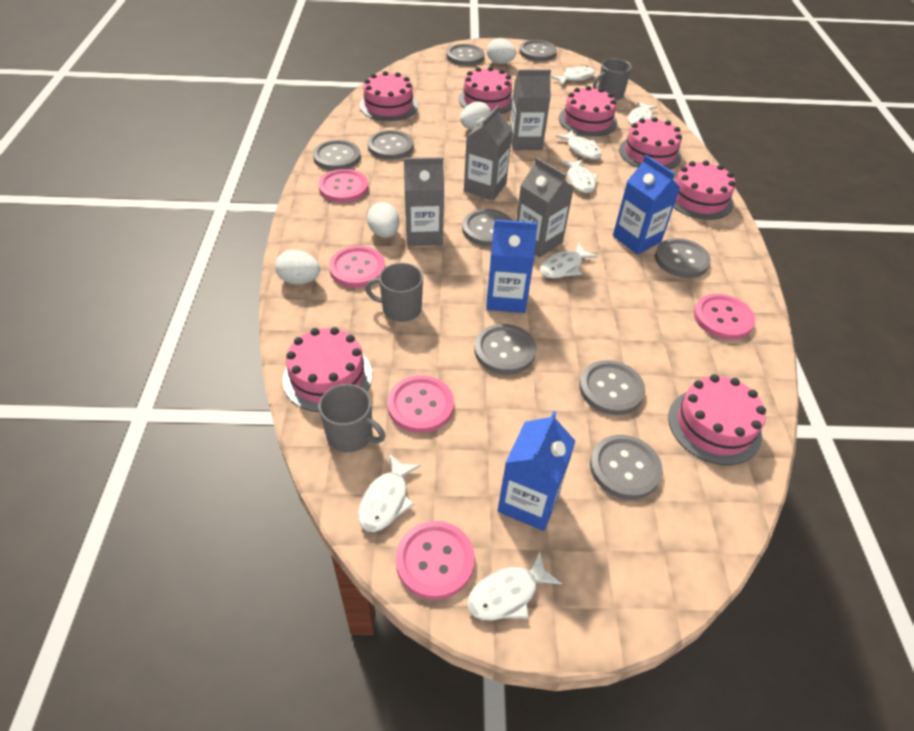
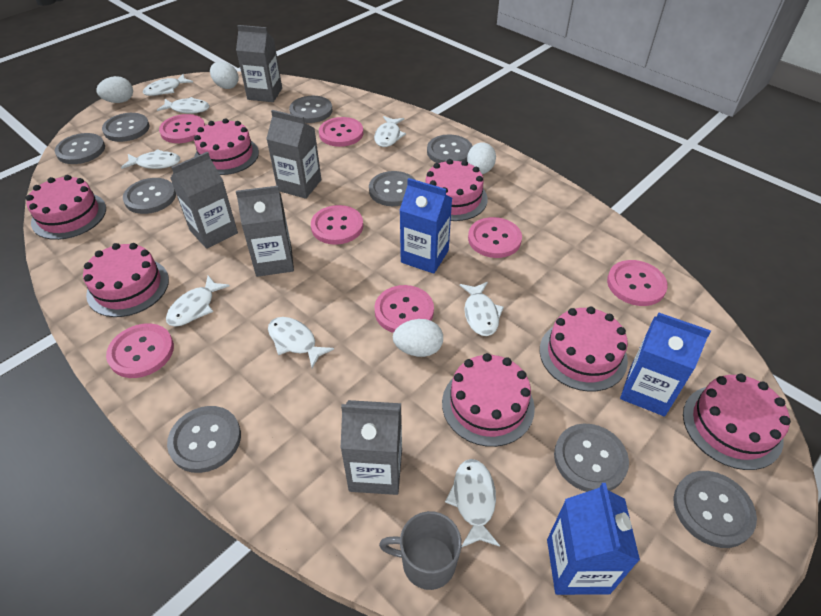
grey carton: 4 -> 5
grey mug: 3 -> 1
pink button: 5 -> 7
white fish: 7 -> 8

